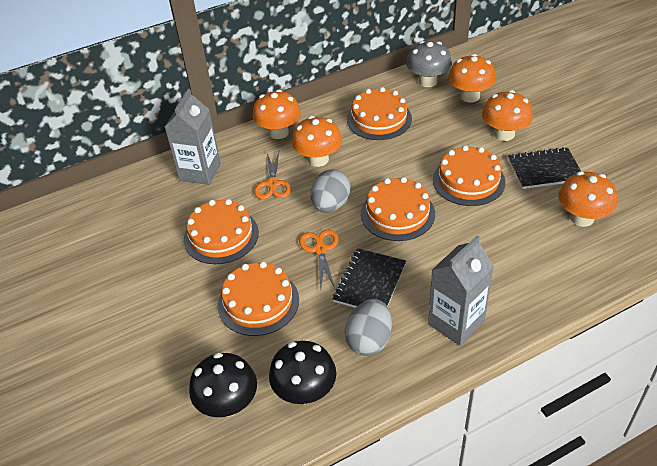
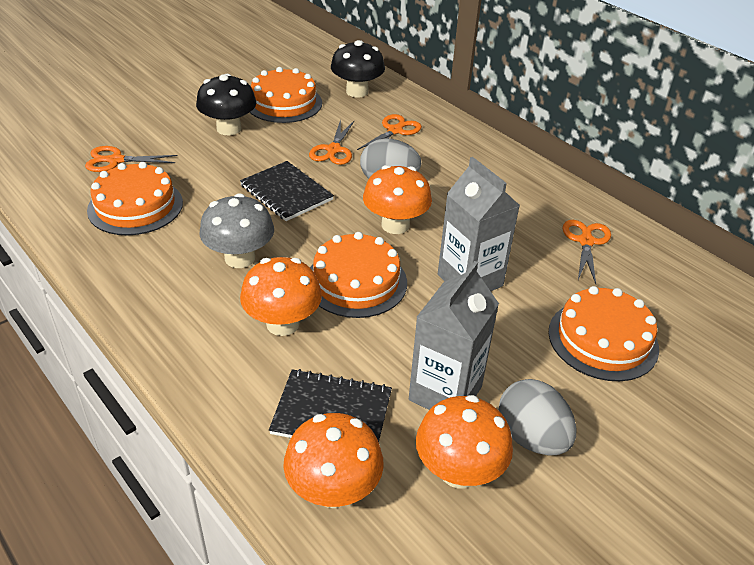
orange cake: 5 -> 4
orange mushroom: 5 -> 4
orange scissors: 2 -> 4

